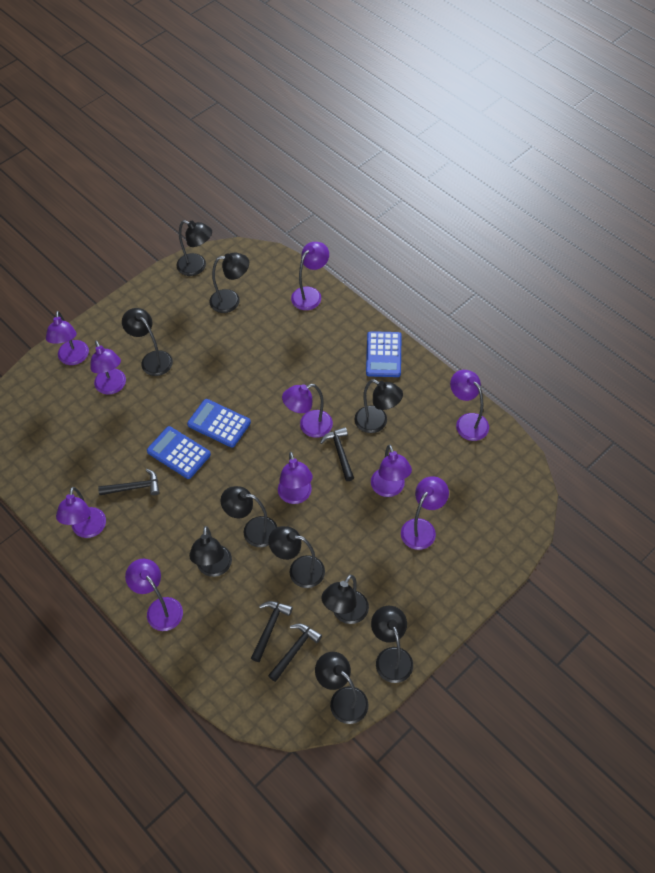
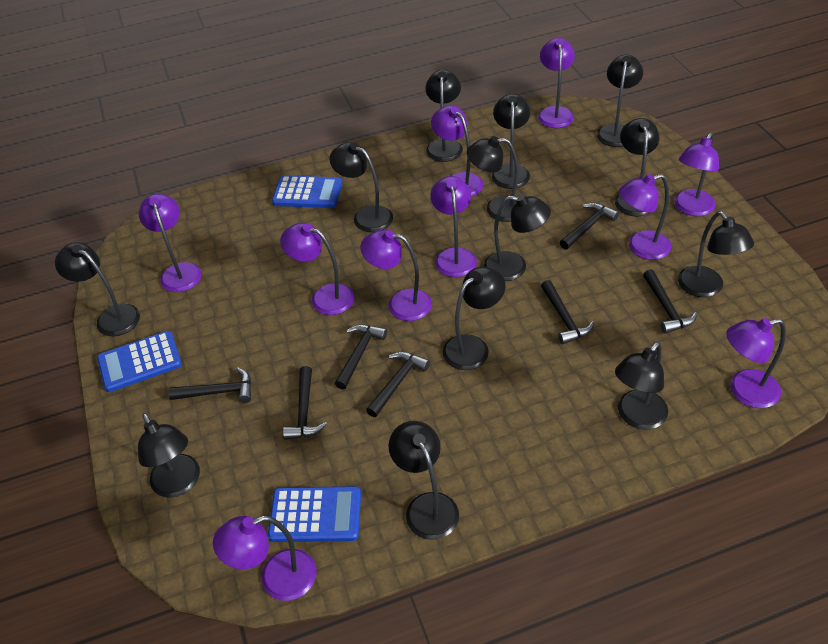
black hammer: 4 -> 7
black lamp: 10 -> 13

